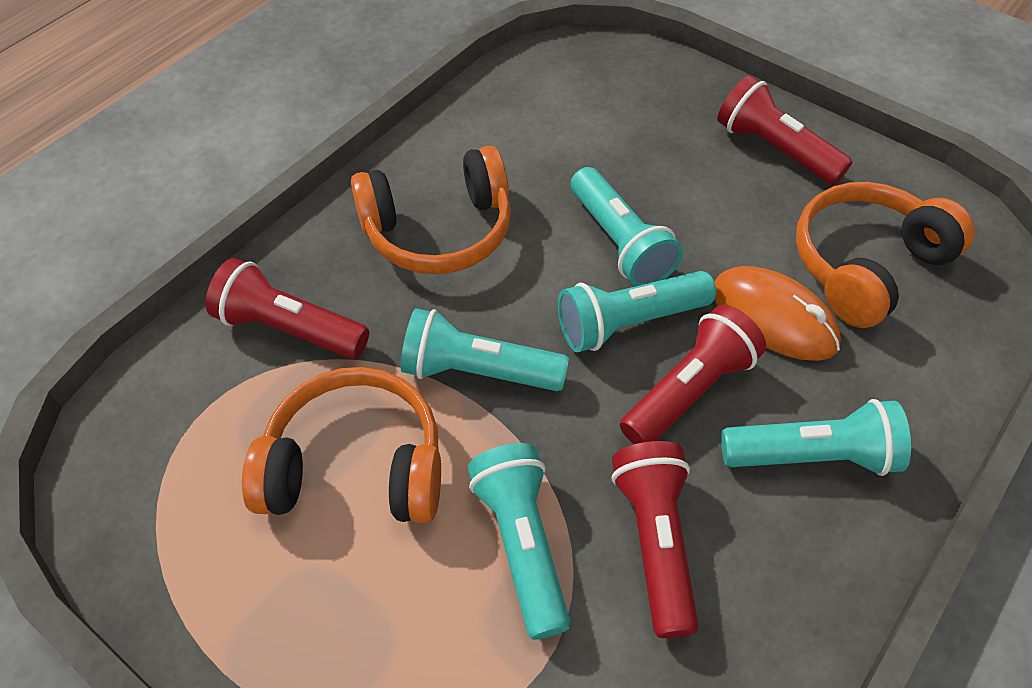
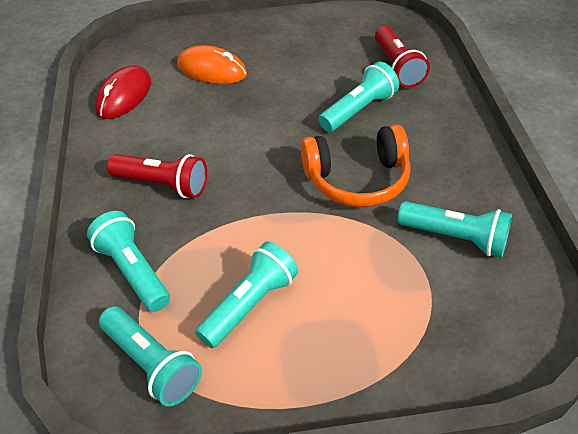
orange headphones: 3 -> 1
red flashlight: 4 -> 2
red mouse: 0 -> 1

